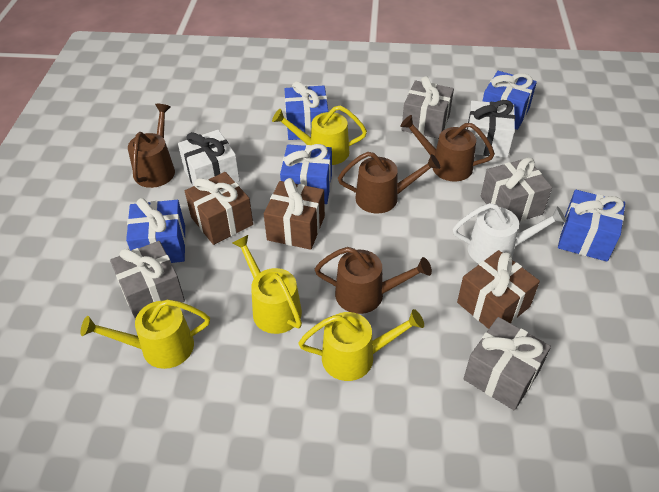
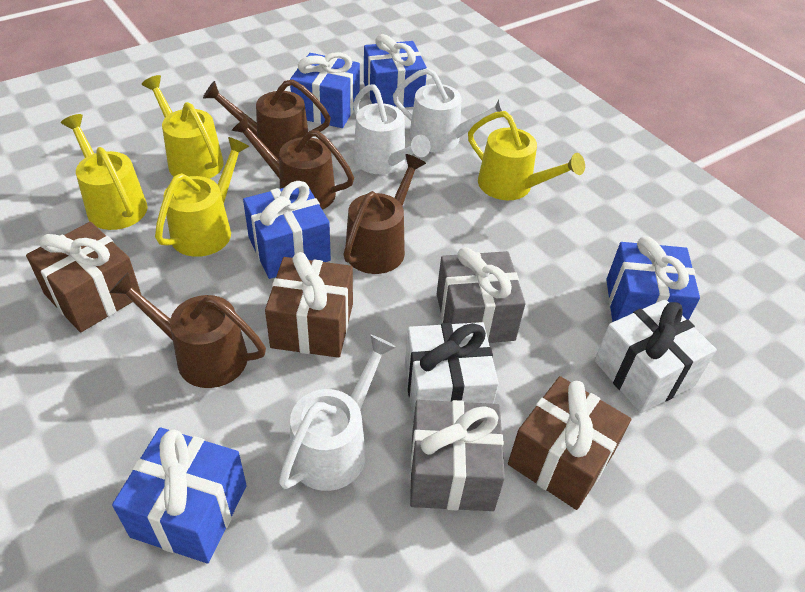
grey gift: 4 -> 2
white watering can: 1 -> 3

